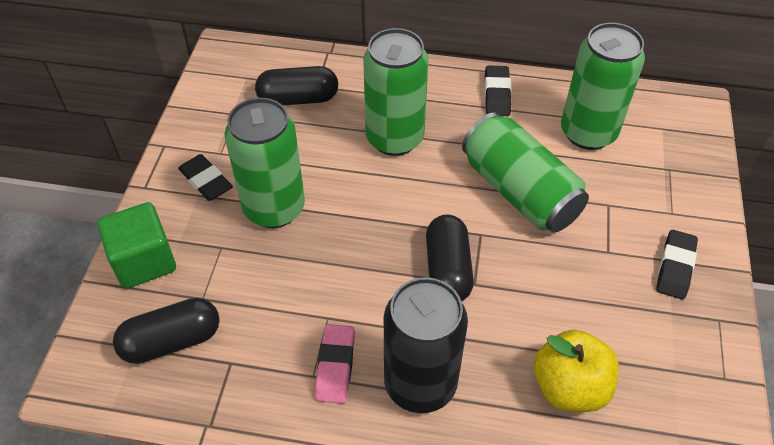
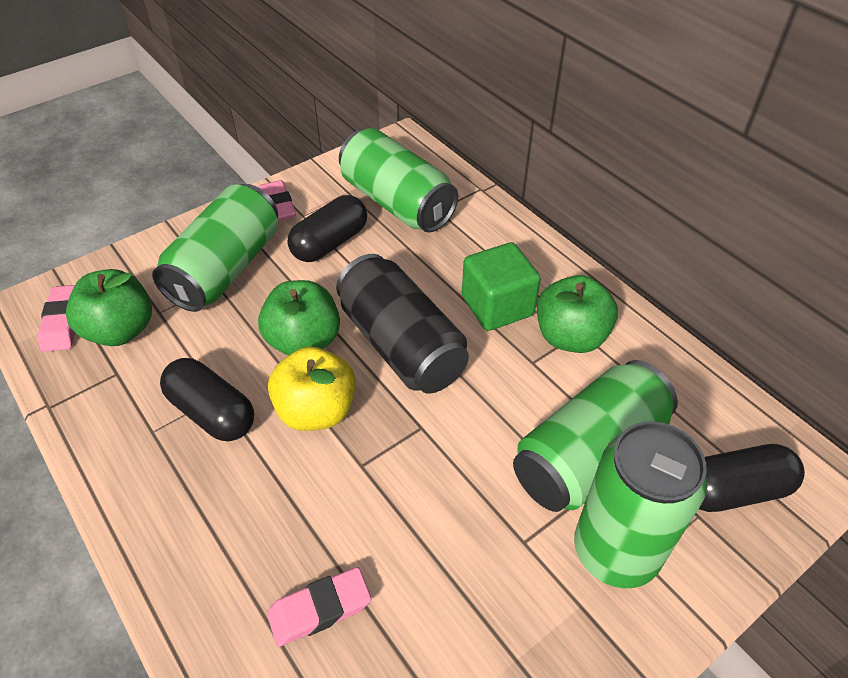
black eraser: 3 -> 0
green apple: 0 -> 3
pink eraser: 1 -> 3

